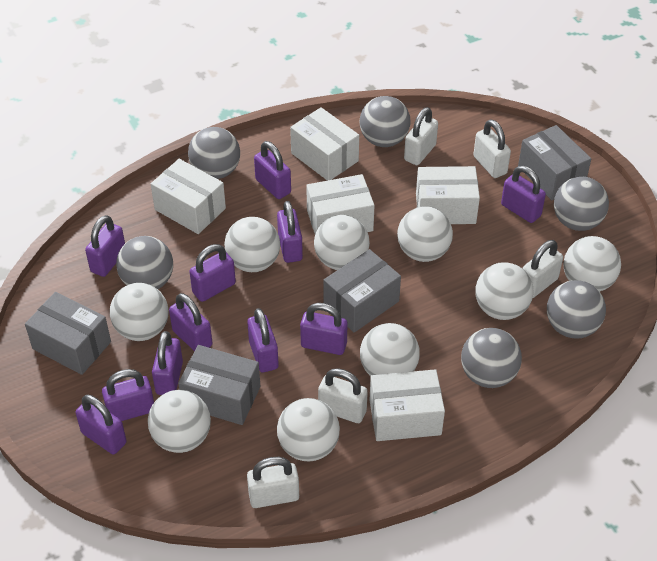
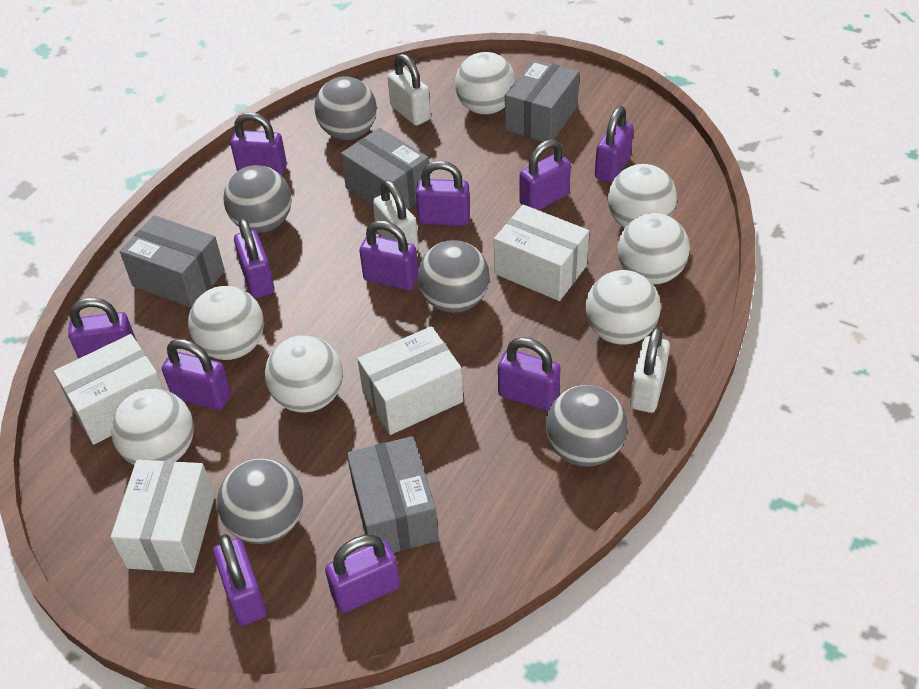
grey ball: 6 -> 5
white ball: 9 -> 7
white box: 5 -> 4
white padlock: 5 -> 3

